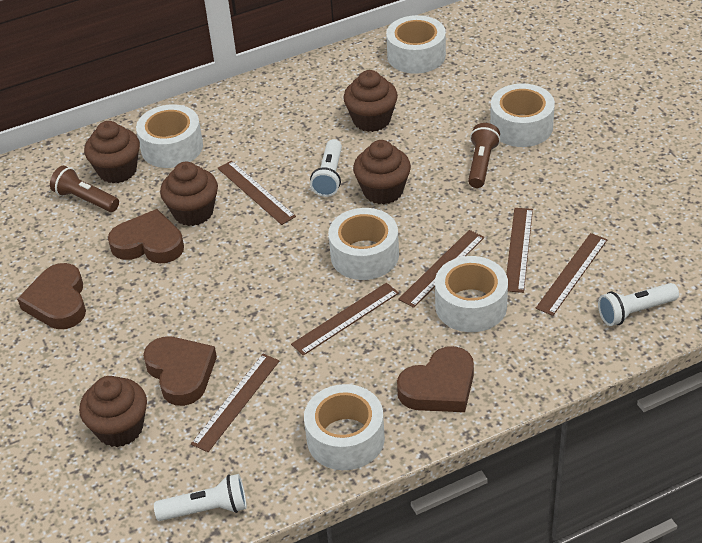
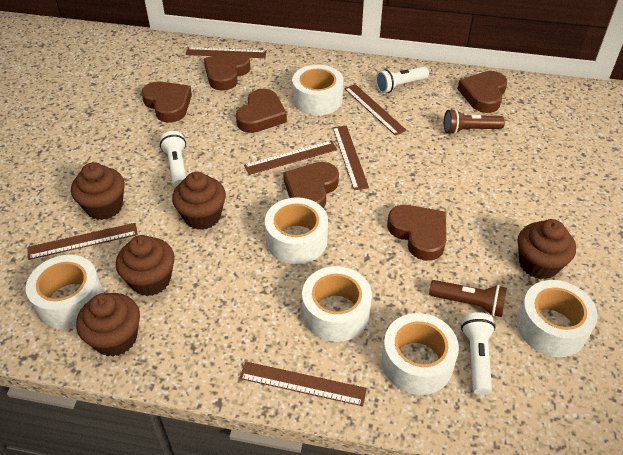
brown heart: 4 -> 6

